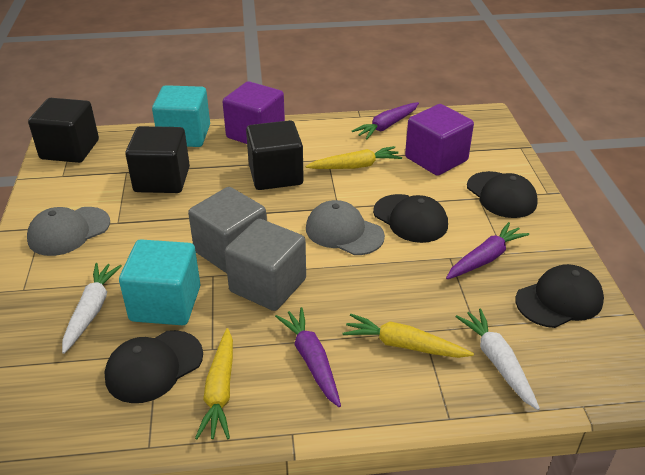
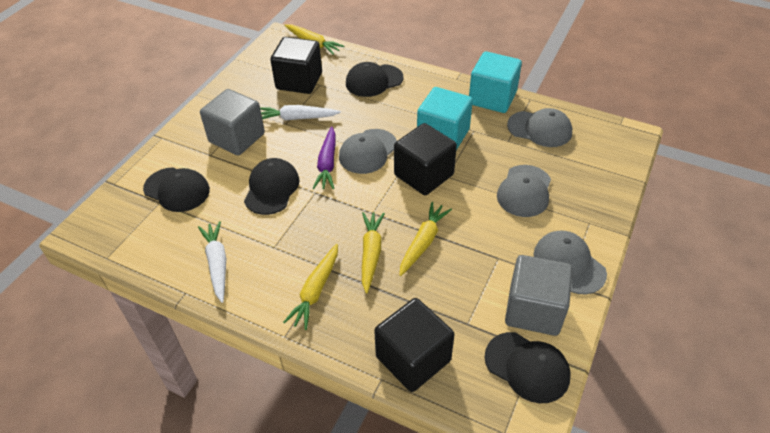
grey cap: 2 -> 4
purple carrot: 3 -> 1
purple cube: 2 -> 0
yellow carrot: 3 -> 4

